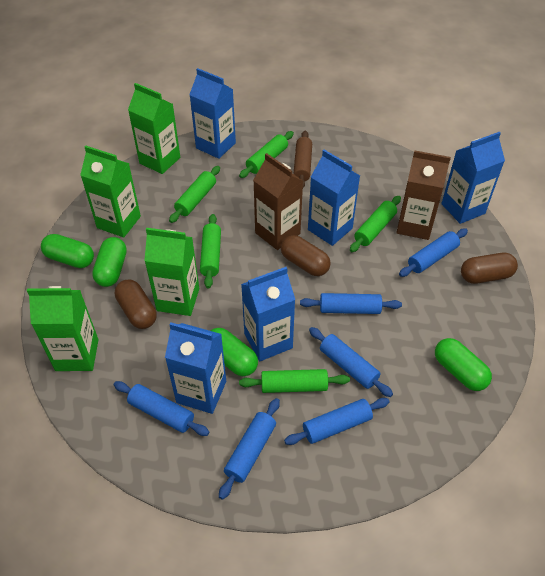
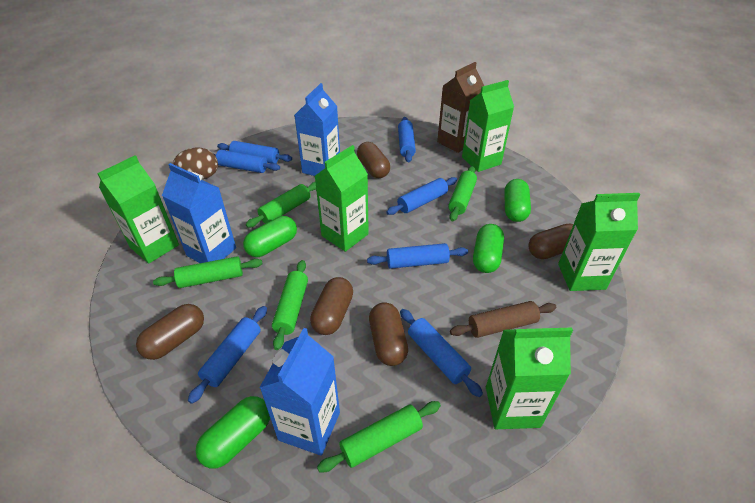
blue carton: 5 -> 3
blue rolling pin: 6 -> 7
brown capsule: 3 -> 5
brown carton: 2 -> 1
brown egg: 0 -> 1
green carton: 4 -> 5

